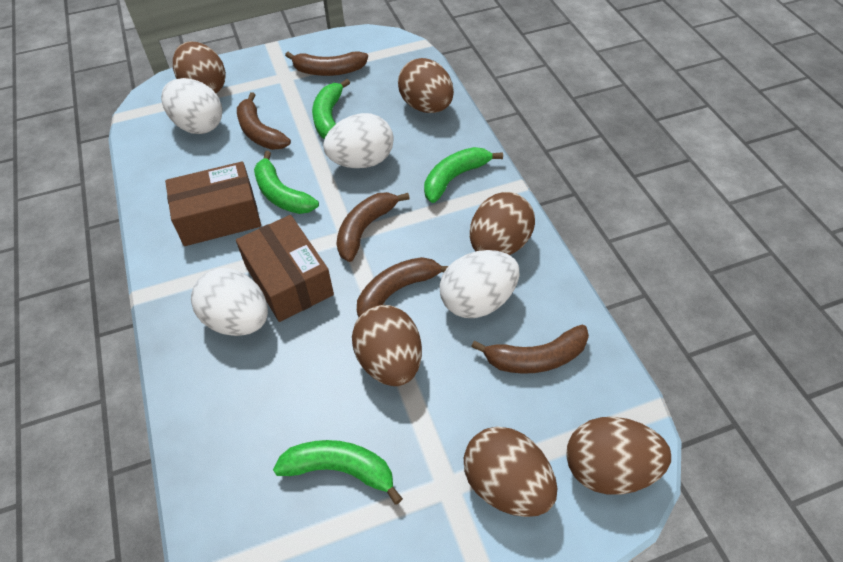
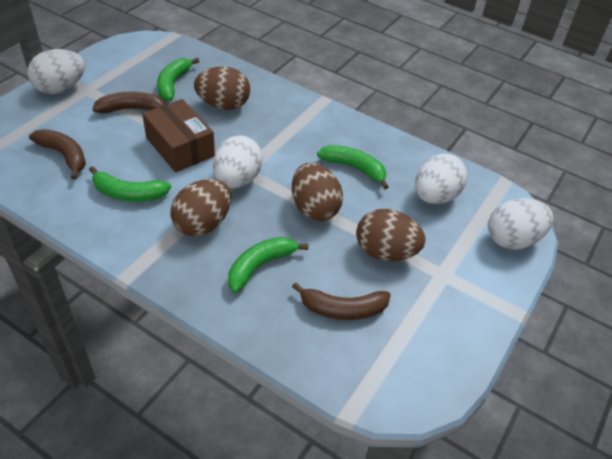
brown banana: 5 -> 3
brown box: 2 -> 1
brown egg: 6 -> 4

